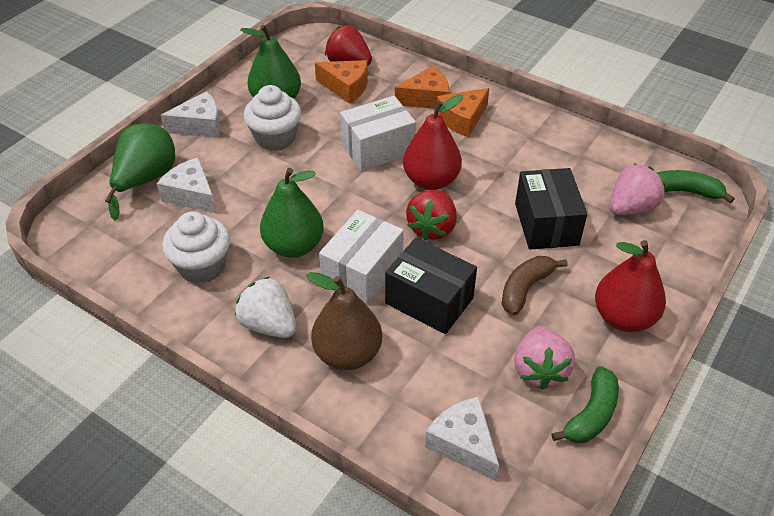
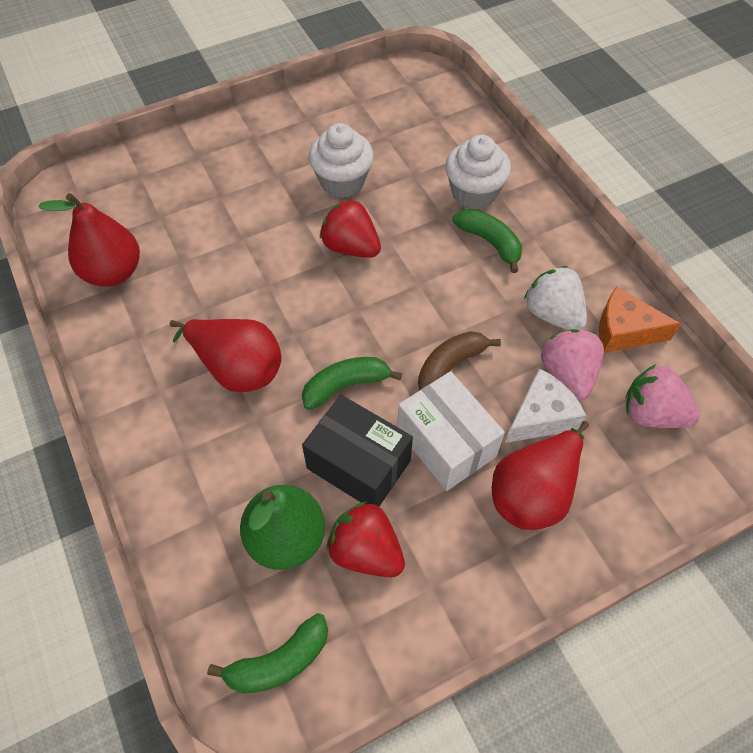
black box: 2 -> 1
brown pear: 1 -> 0
green banana: 2 -> 3
green pear: 3 -> 1
orange cheese: 3 -> 1
red pear: 2 -> 3
white box: 2 -> 1
white cheese: 3 -> 1

